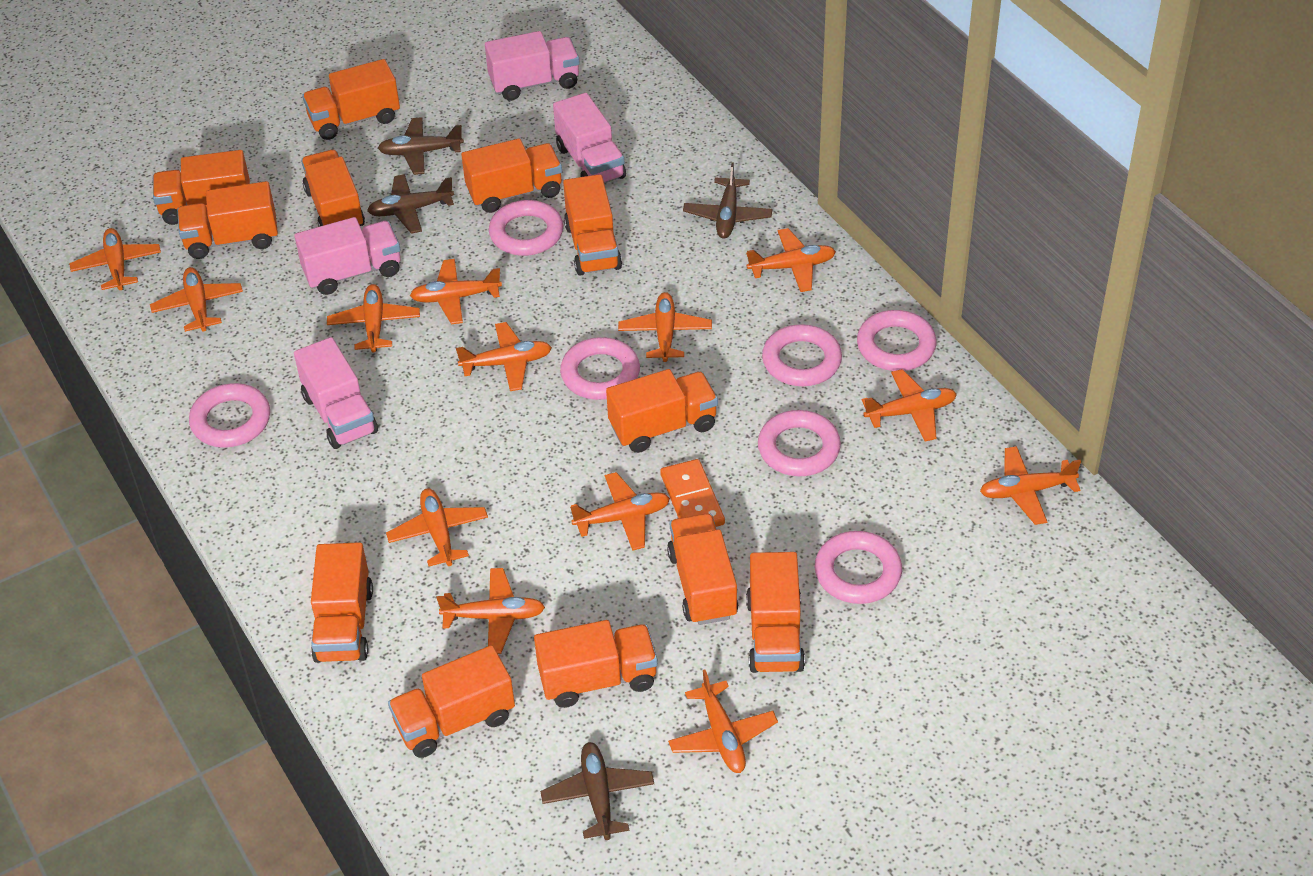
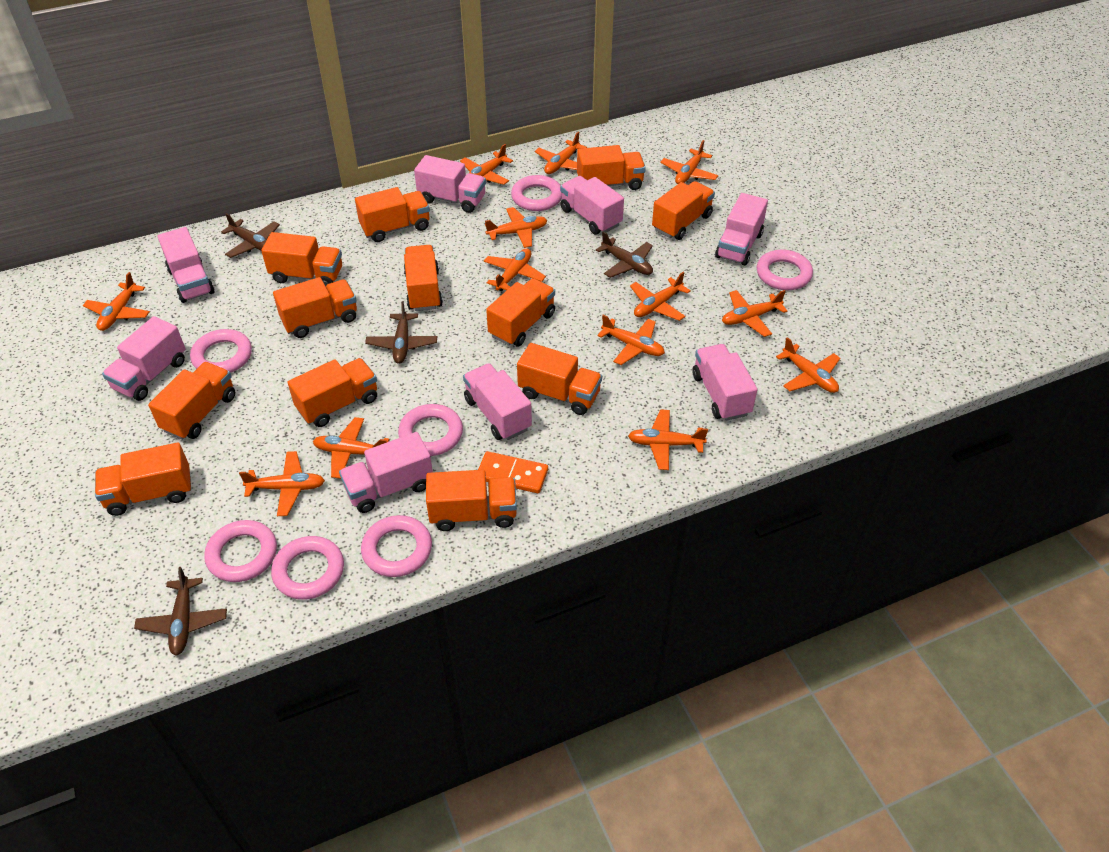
pink truck: 4 -> 8

